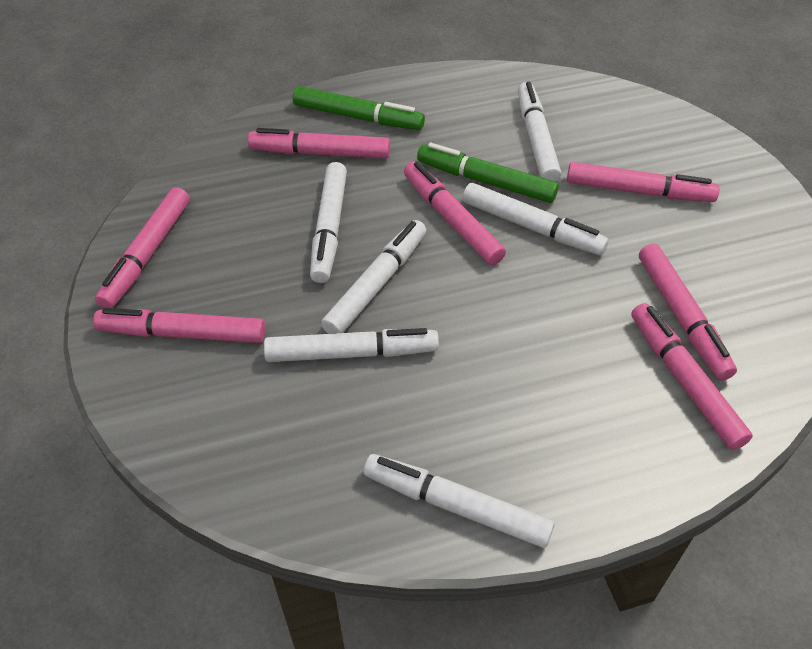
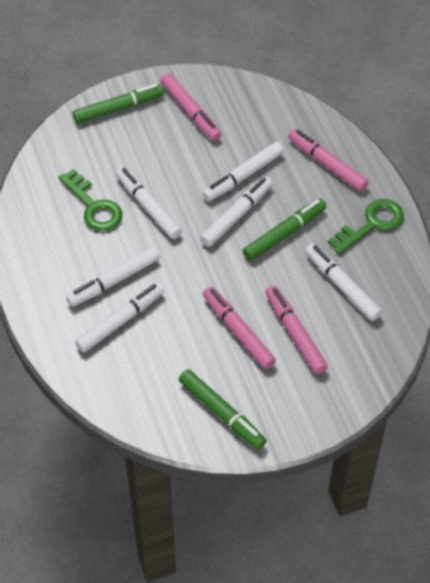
green key: 0 -> 2
green marker: 2 -> 3
pink marker: 7 -> 4

